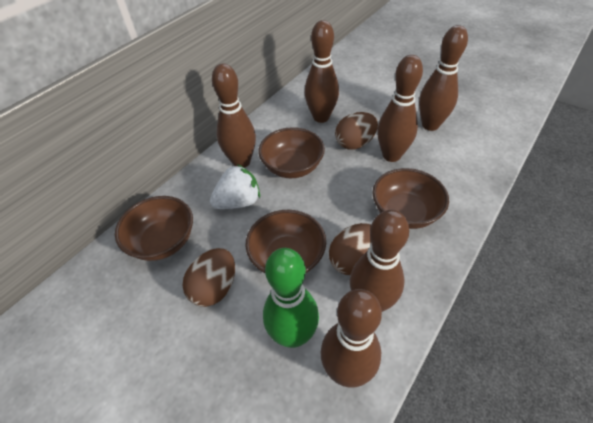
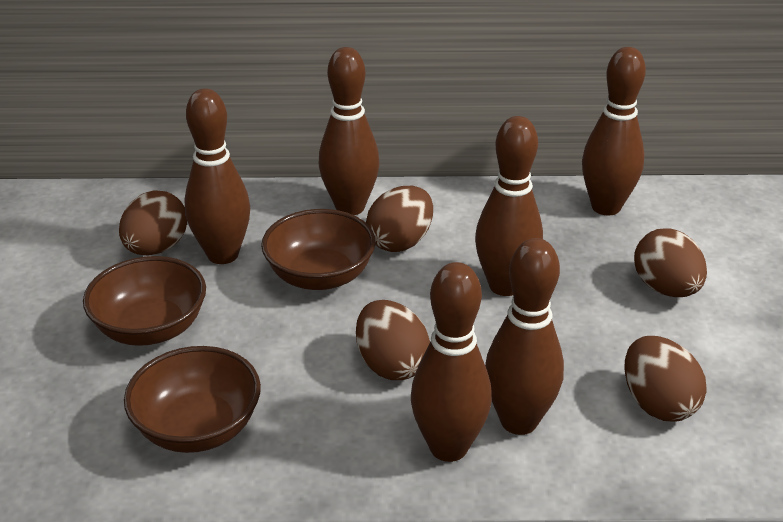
brown bowl: 4 -> 3
brown egg: 3 -> 5
green bowling pin: 1 -> 0
white strawberry: 1 -> 0

